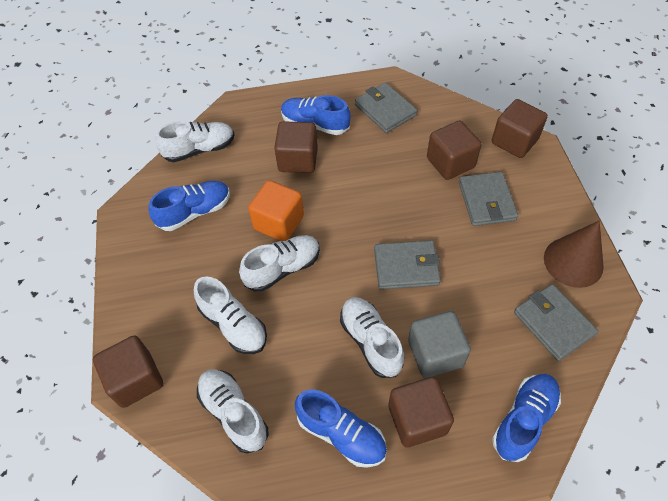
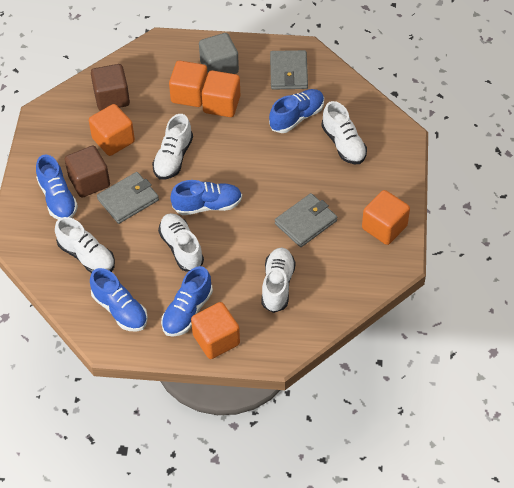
blue shoe: 4 -> 5
brown cone: 1 -> 0
brown cube: 5 -> 2
grey wallet: 4 -> 3
orange cube: 1 -> 5

